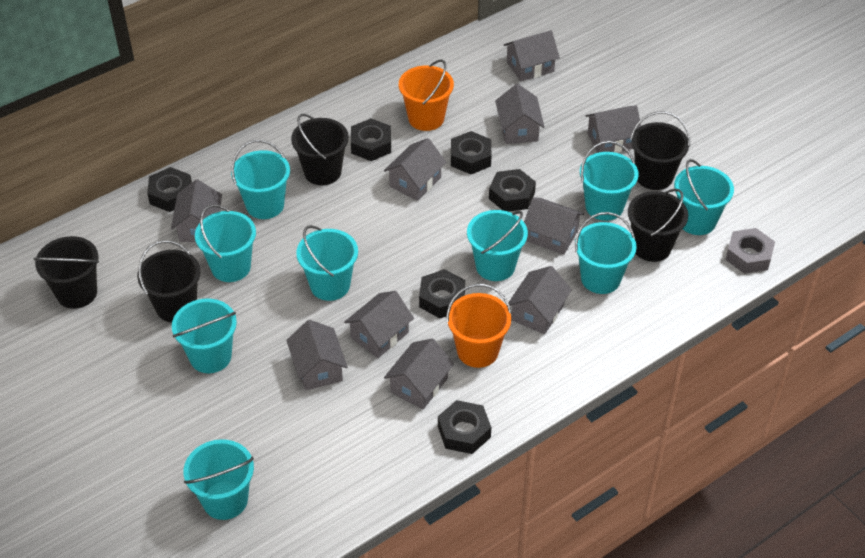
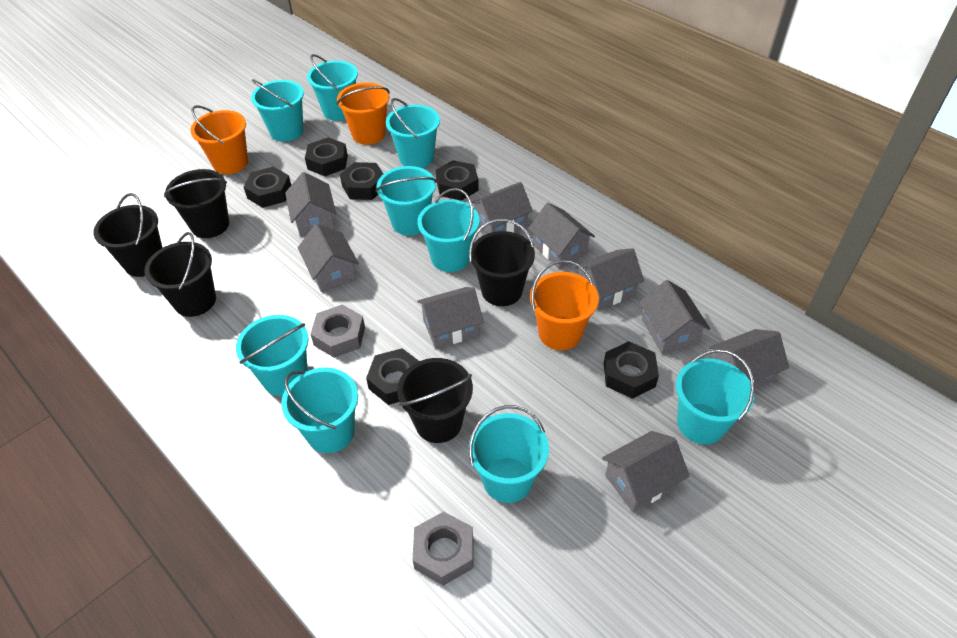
grey house: 10 -> 9
grey nut: 1 -> 2
orange bucket: 2 -> 3

